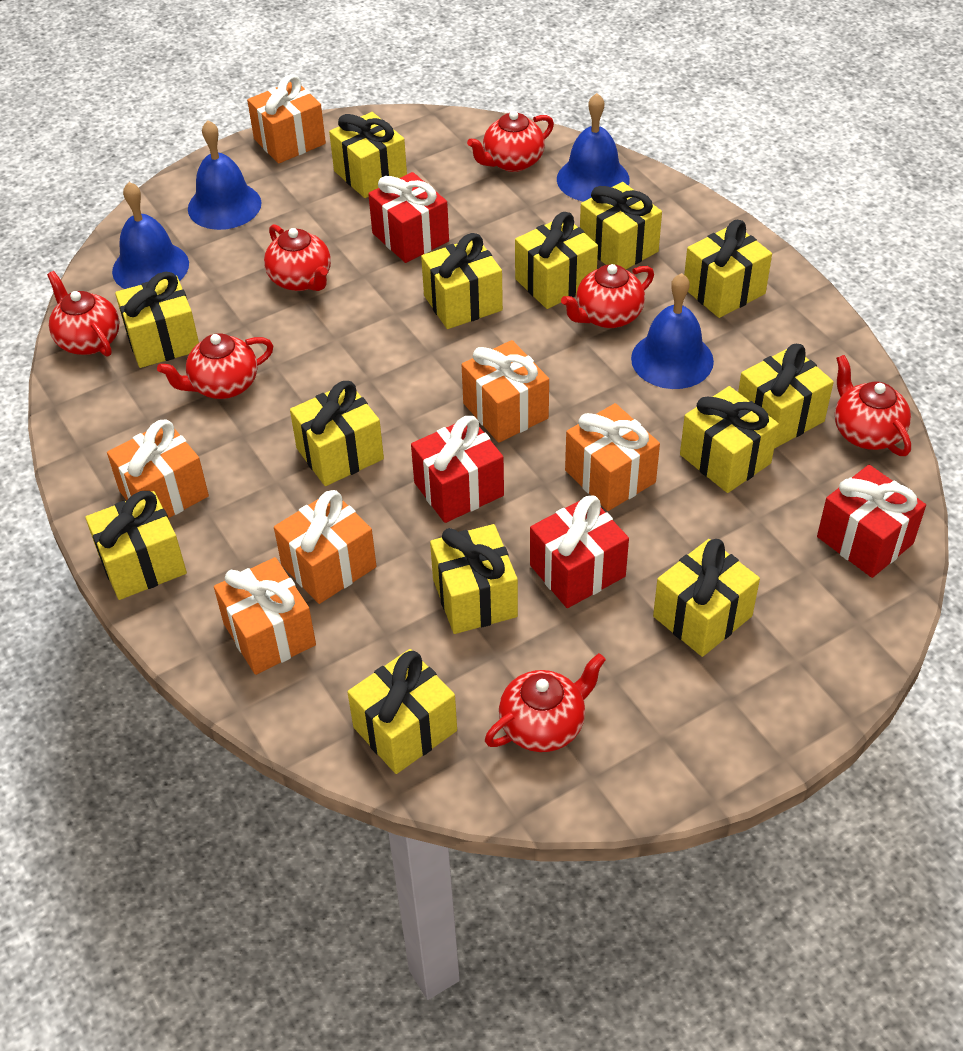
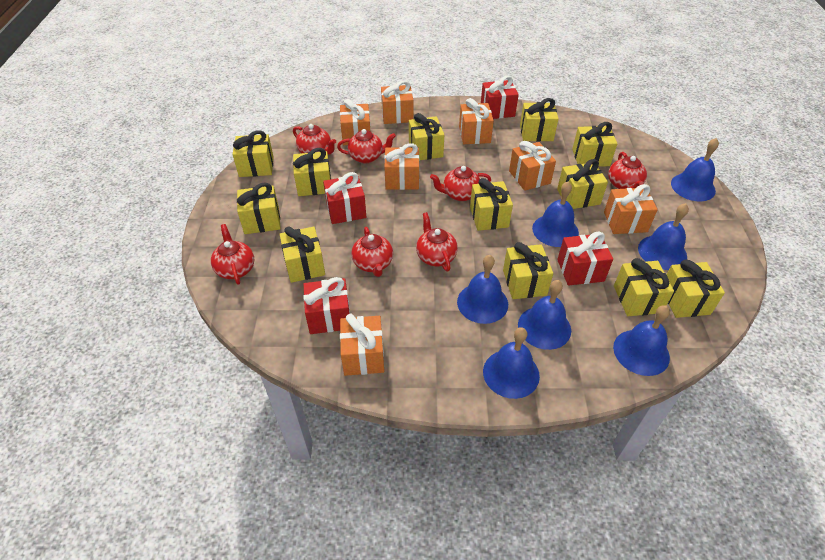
blue bell: 4 -> 7
orange gift: 6 -> 7
yellow gift: 13 -> 12

